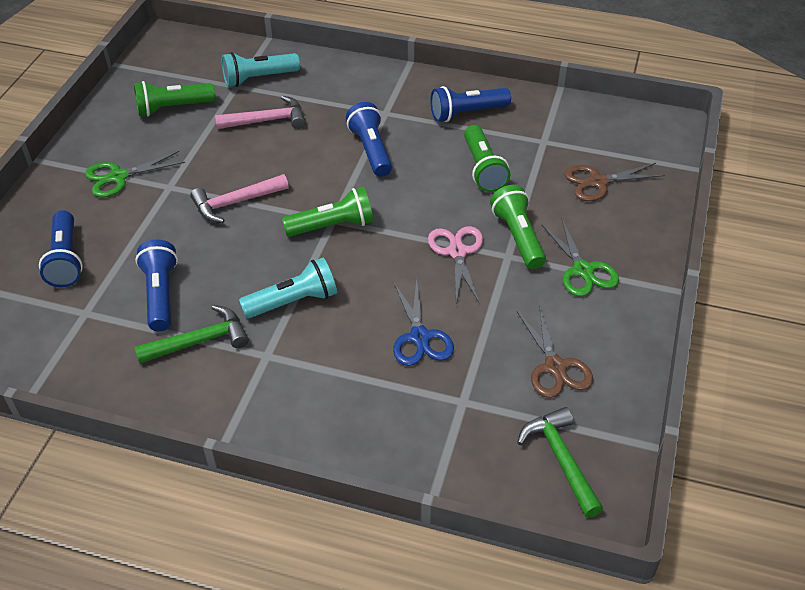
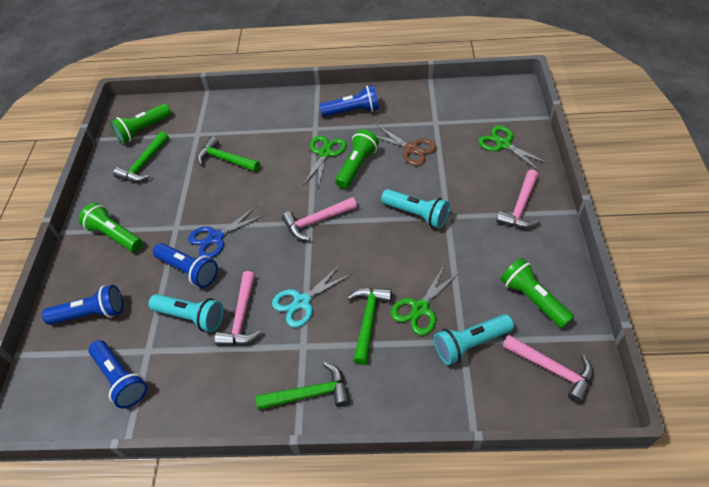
brown scissors: 2 -> 1
green hammer: 2 -> 4
green scissors: 2 -> 3
pink hammer: 2 -> 4
pink scissors: 1 -> 0
turquoise flashlight: 2 -> 3
turquoise scissors: 0 -> 1

